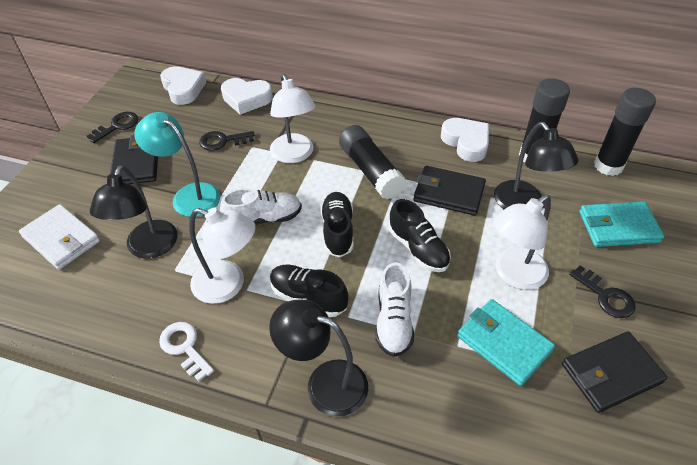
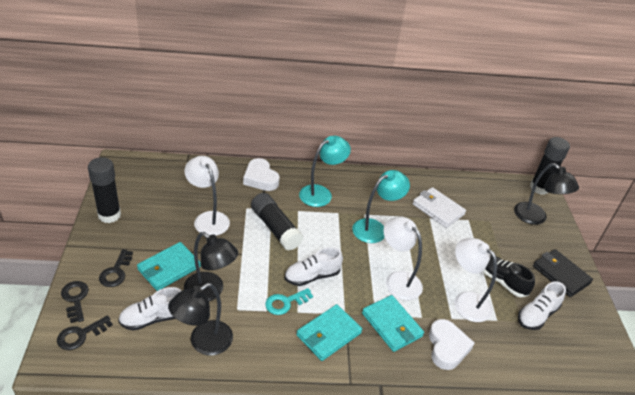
black shoe: 3 -> 1
black wallet: 3 -> 1
turquoise key: 0 -> 1
turquoise lamp: 1 -> 2
turquoise wallet: 2 -> 3
white heart: 3 -> 2
white key: 1 -> 0
white shoe: 2 -> 3

